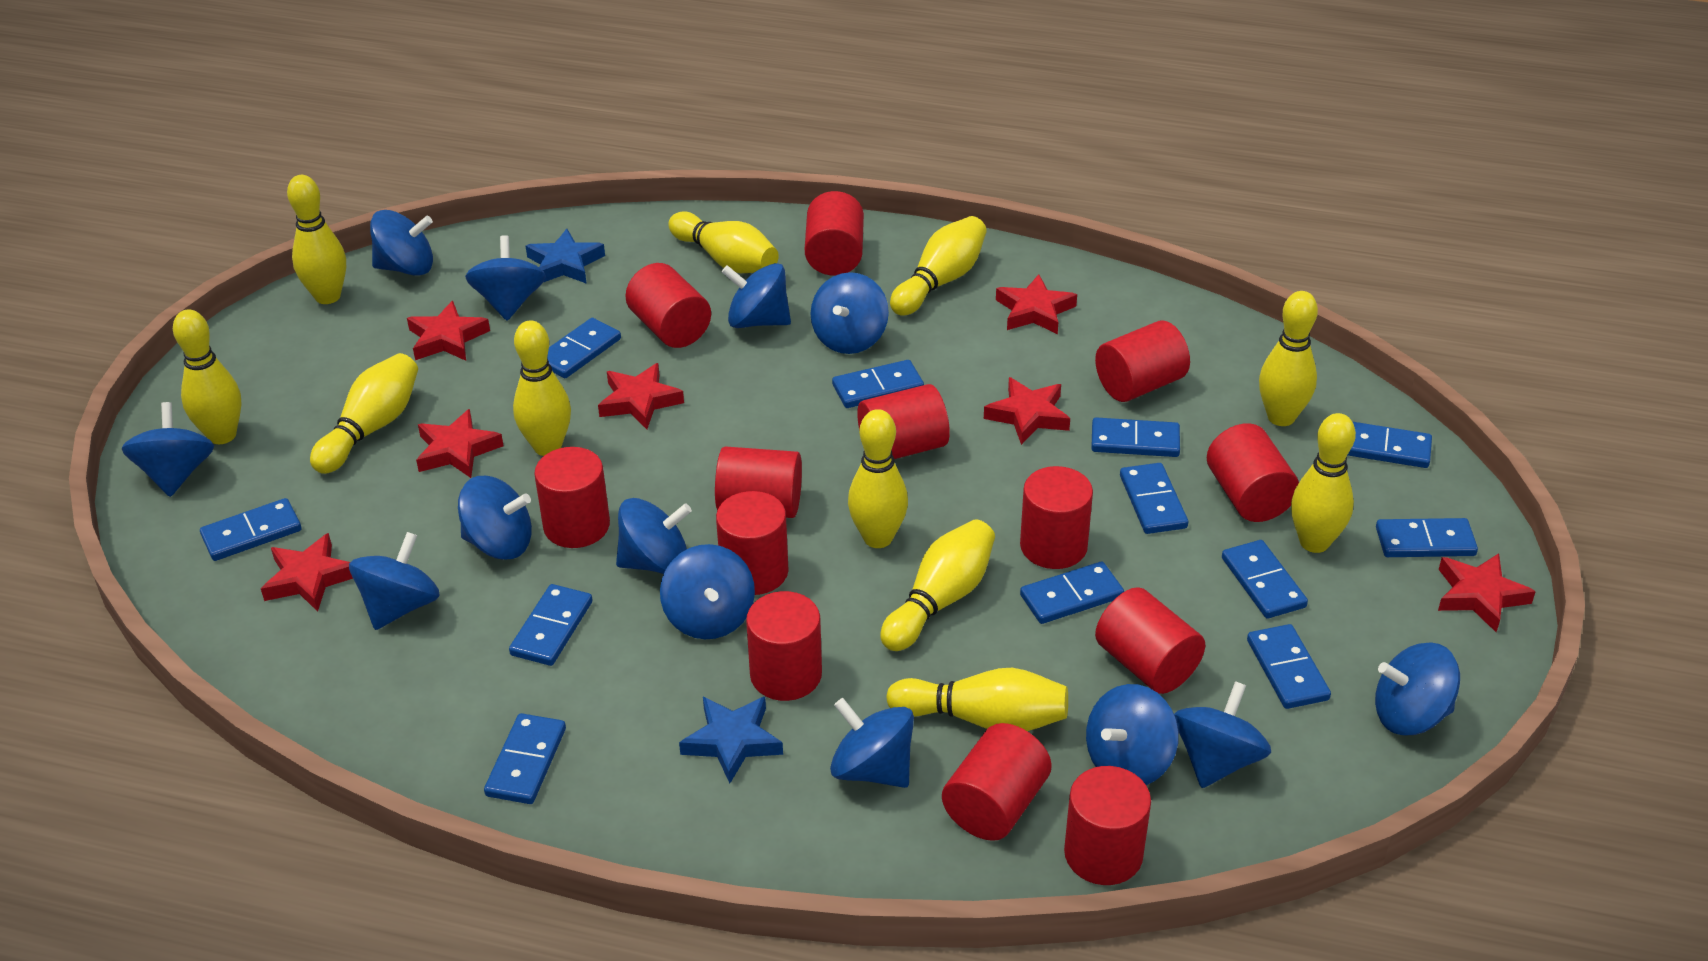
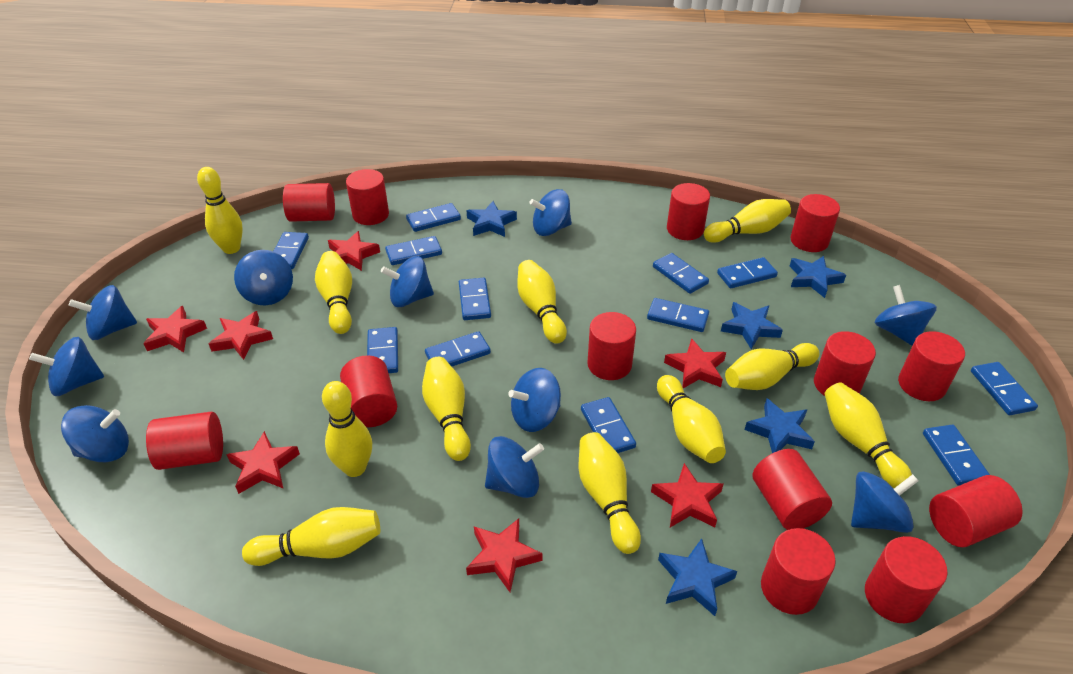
blue spinning top: 13 -> 10
blue star: 2 -> 5

